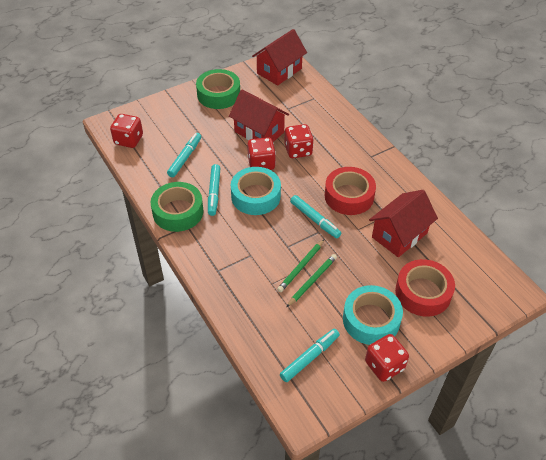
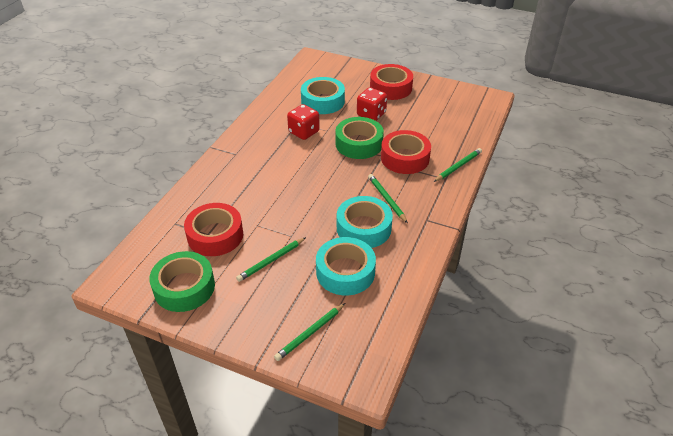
green pencil: 2 -> 4
red dice: 4 -> 2
red house: 3 -> 0
red tape: 2 -> 3
turquoise marker: 4 -> 0
turquoise tape: 2 -> 3

